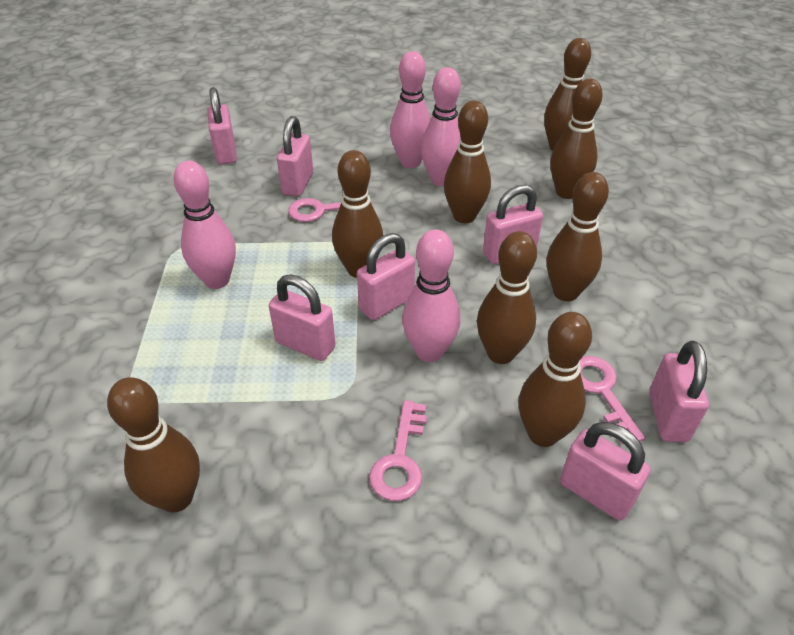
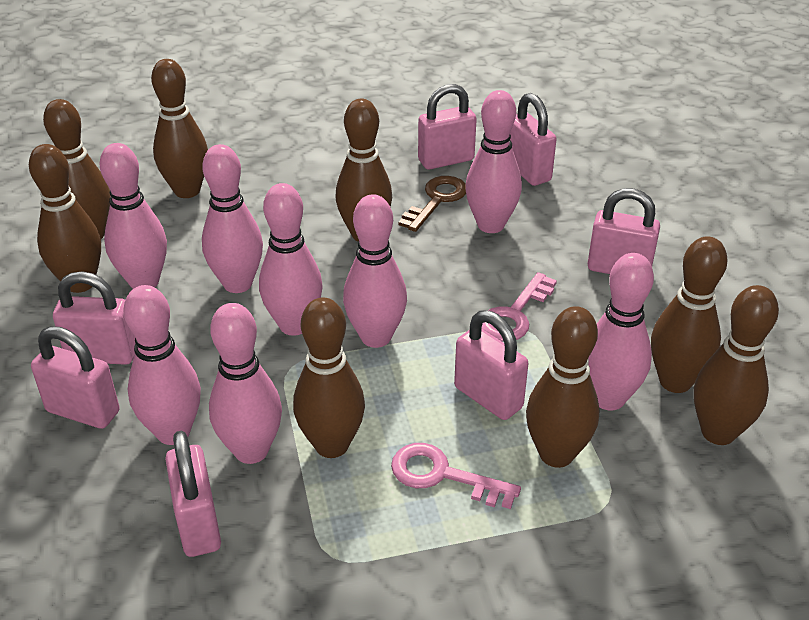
brown key: 0 -> 1
pink bowling pin: 4 -> 8
pink key: 3 -> 2

